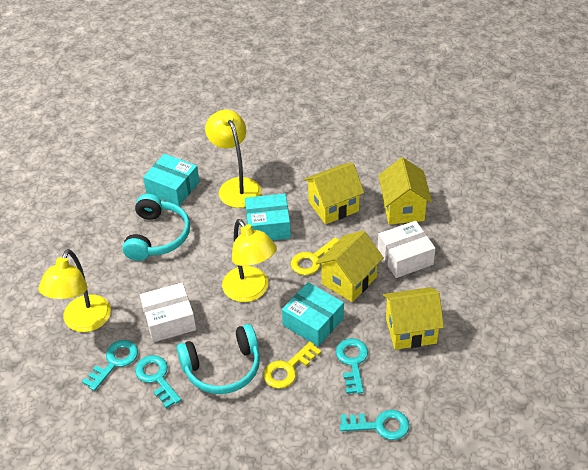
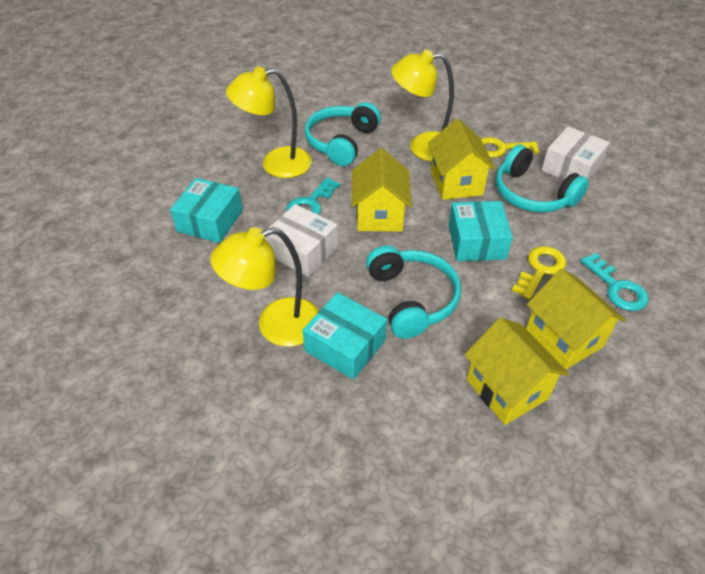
turquoise headphones: 2 -> 3
turquoise key: 4 -> 2

